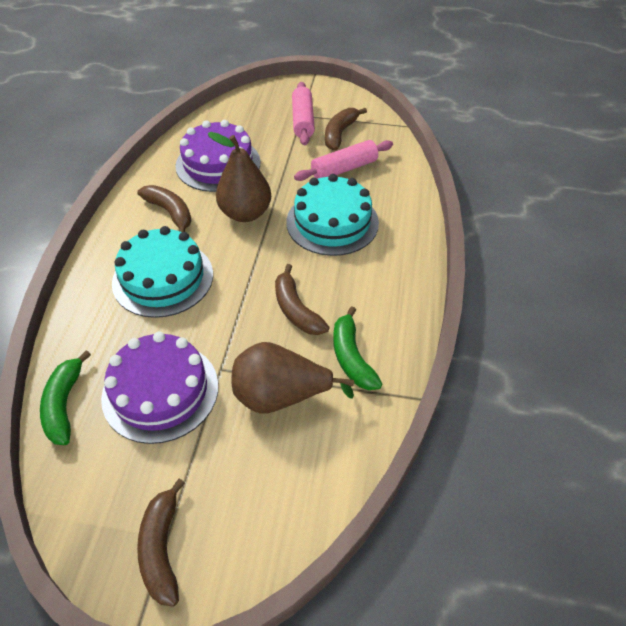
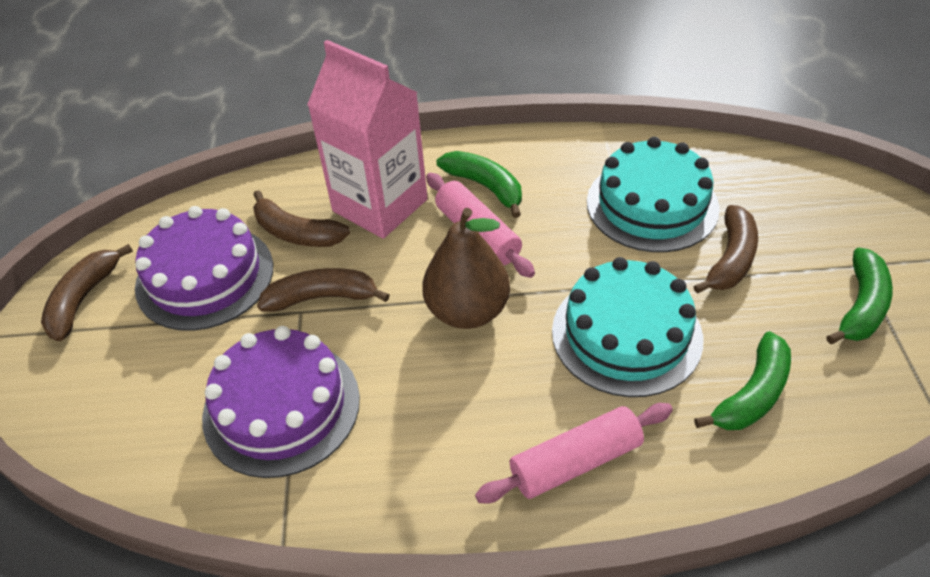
brown pear: 2 -> 1
green banana: 2 -> 3
pink carton: 0 -> 1

